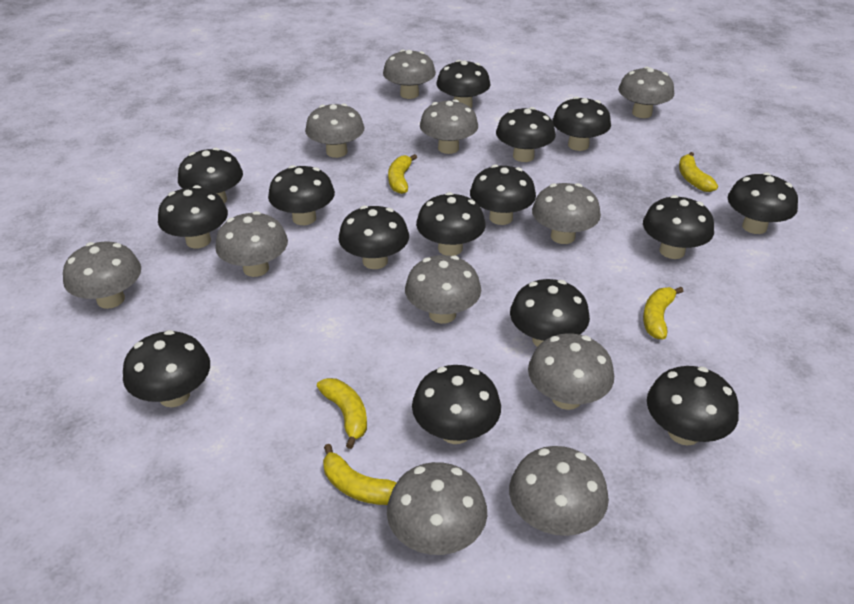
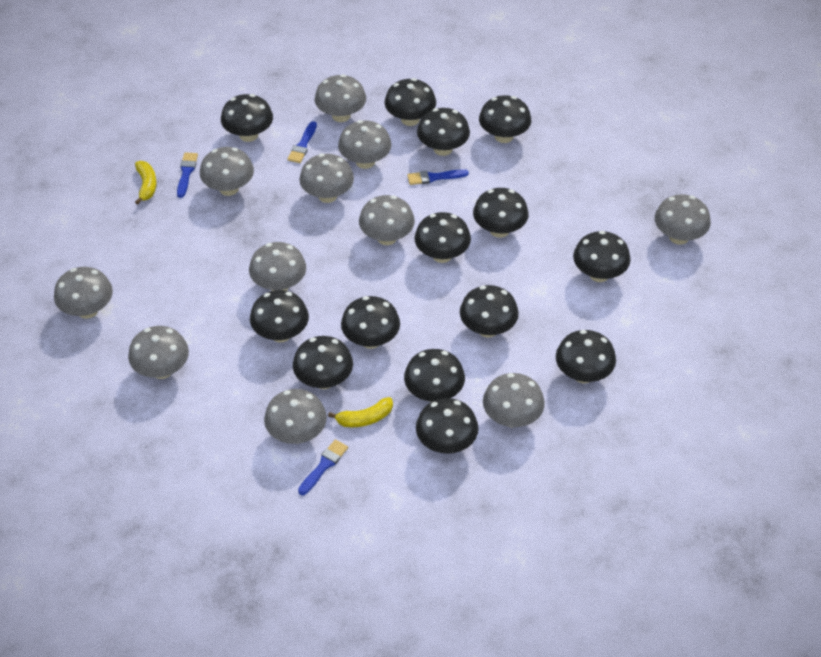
black mushroom: 15 -> 14
blue brush: 0 -> 4
yellow banana: 5 -> 2

